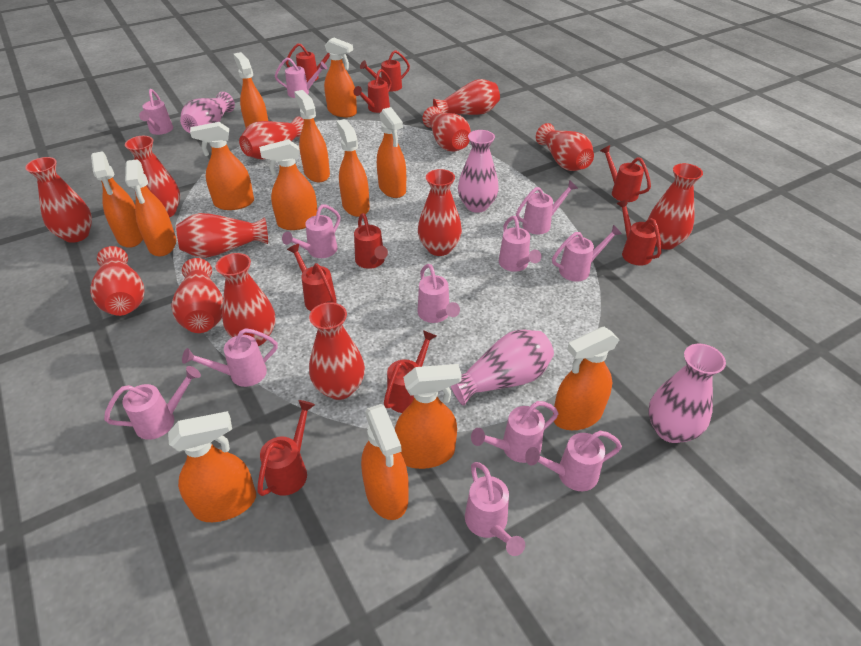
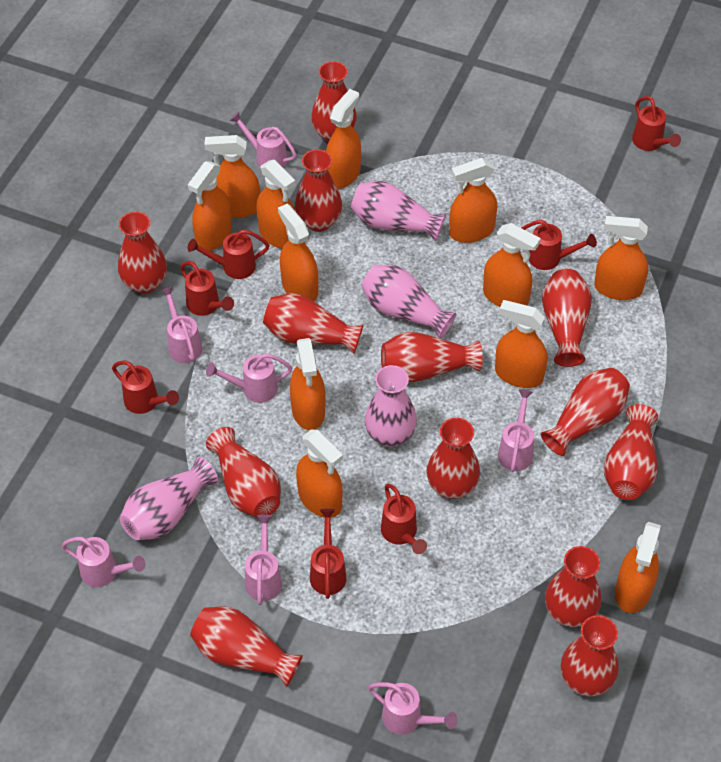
orange spray bottle: 13 -> 12
pink watering can: 12 -> 7
red watering can: 9 -> 7

